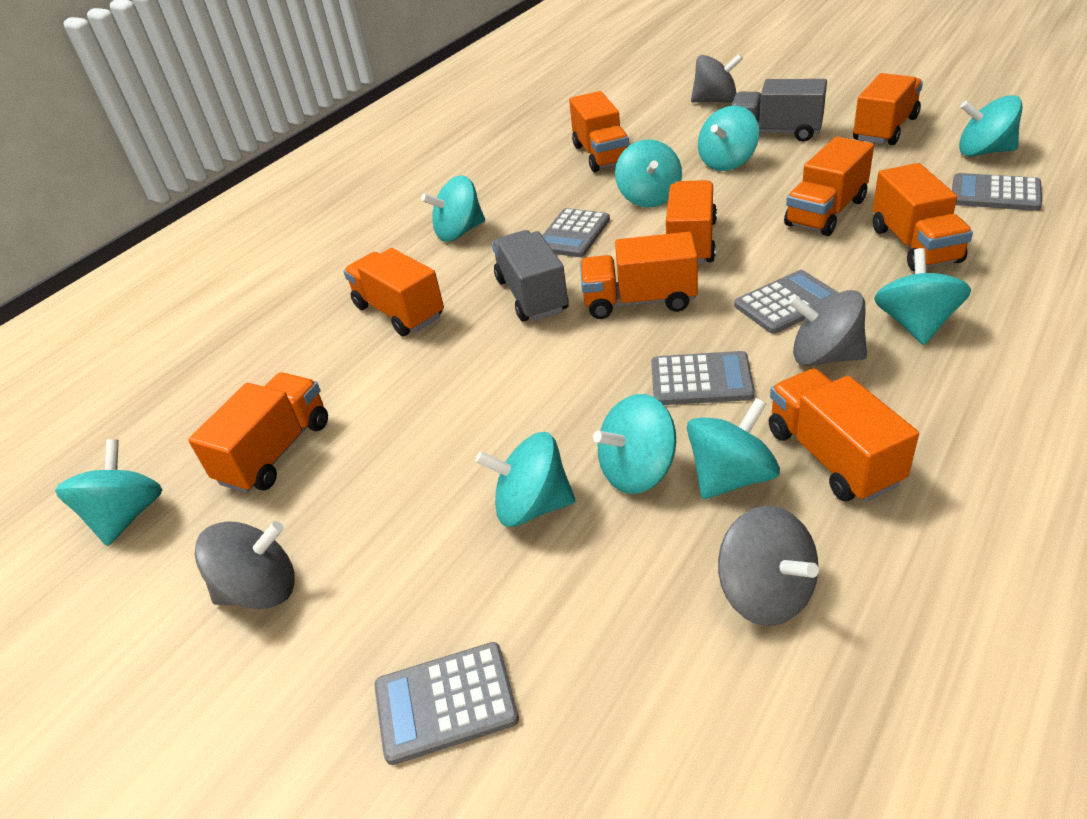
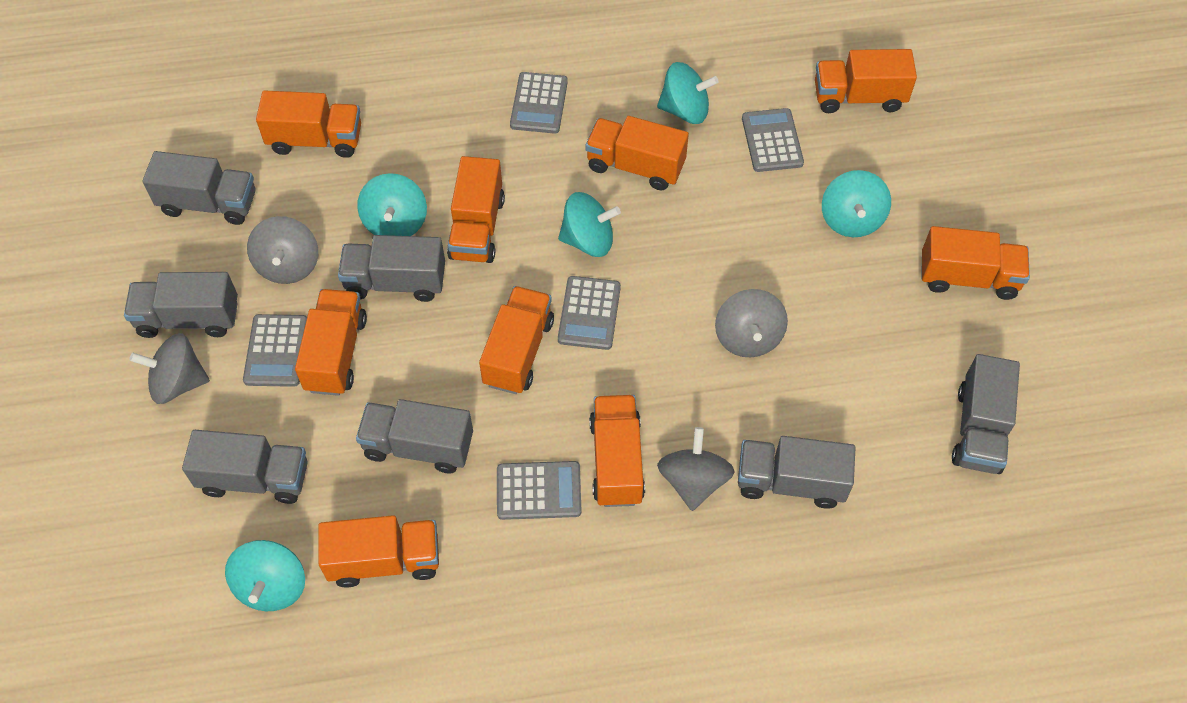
grey truck: 2 -> 7
turquoise spinning top: 9 -> 5

